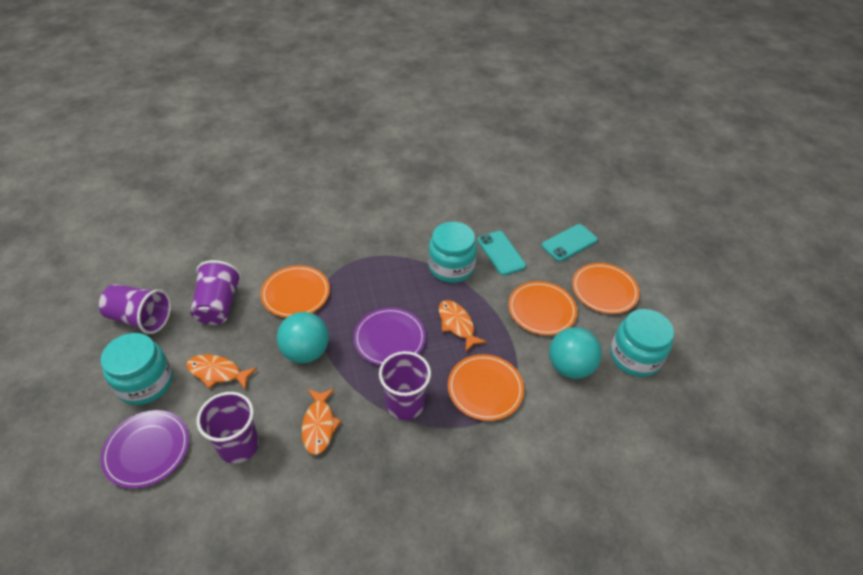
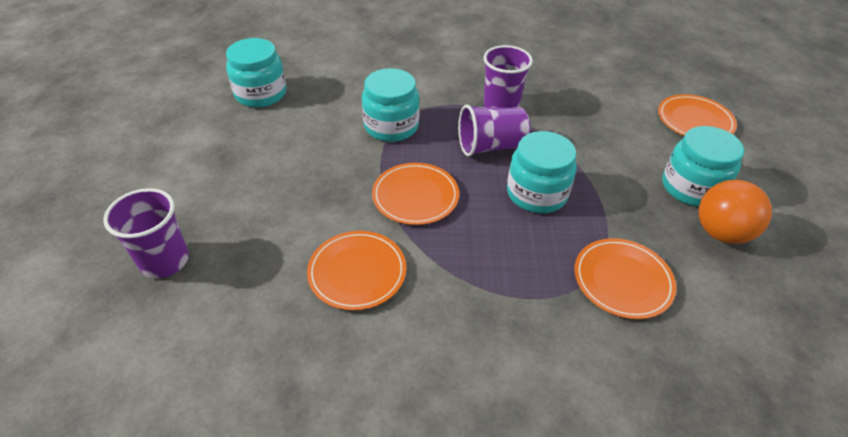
orange ball: 0 -> 1
orange fish: 3 -> 0
purple cup: 4 -> 3
purple plate: 2 -> 0
turquoise ball: 2 -> 0
turquoise jar: 3 -> 4
turquoise phone: 2 -> 0

